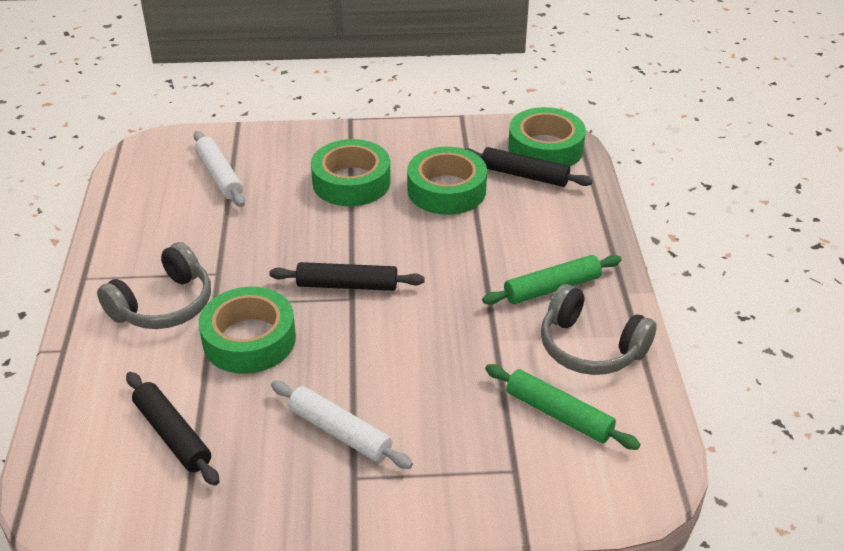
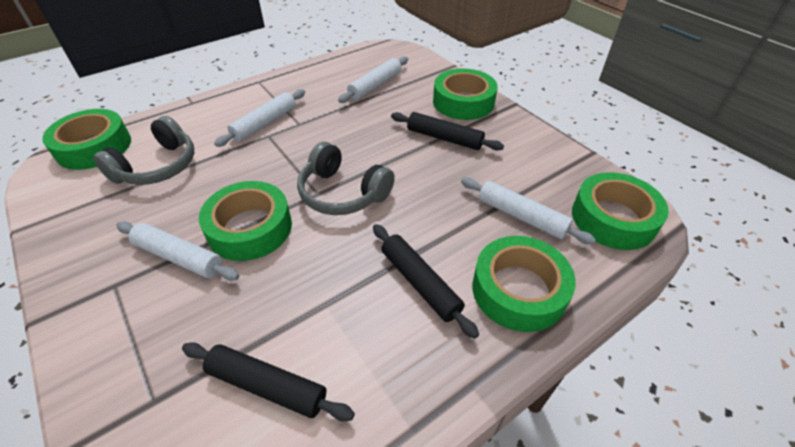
green rolling pin: 2 -> 0
green tape: 4 -> 5
white rolling pin: 2 -> 4

